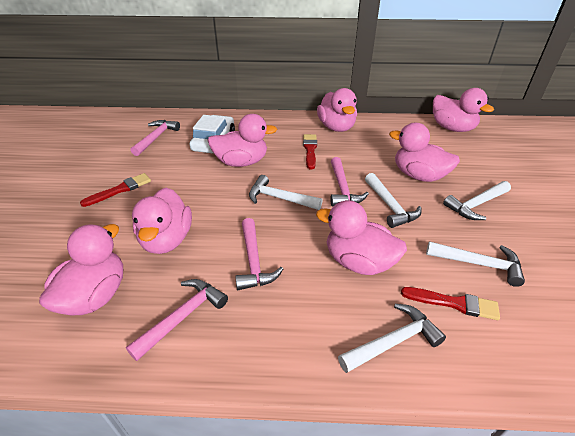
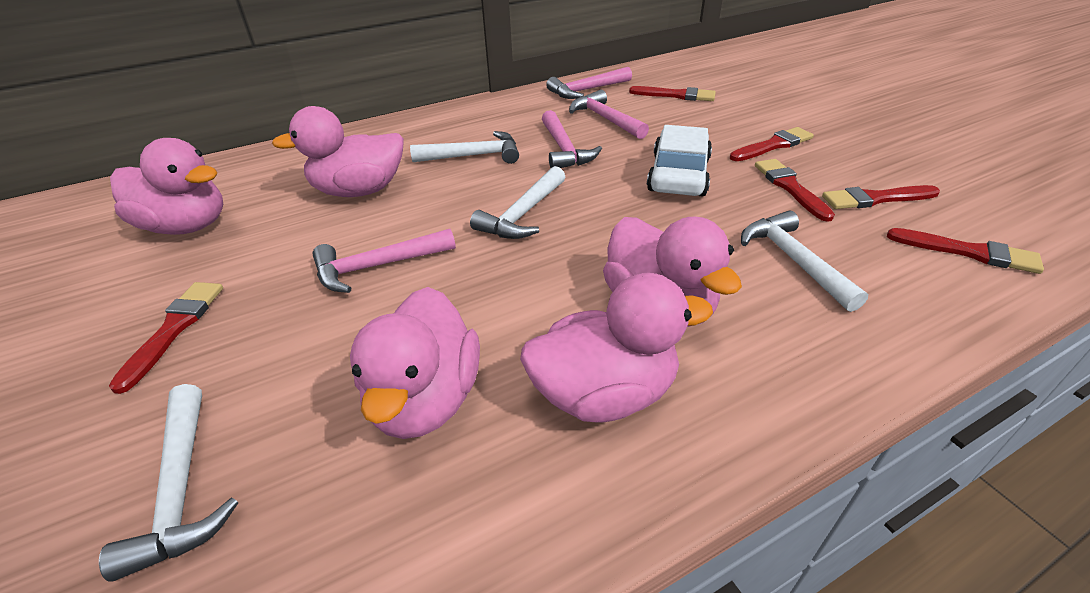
pink duck: 7 -> 5
red brush: 3 -> 6
white hammer: 5 -> 4

